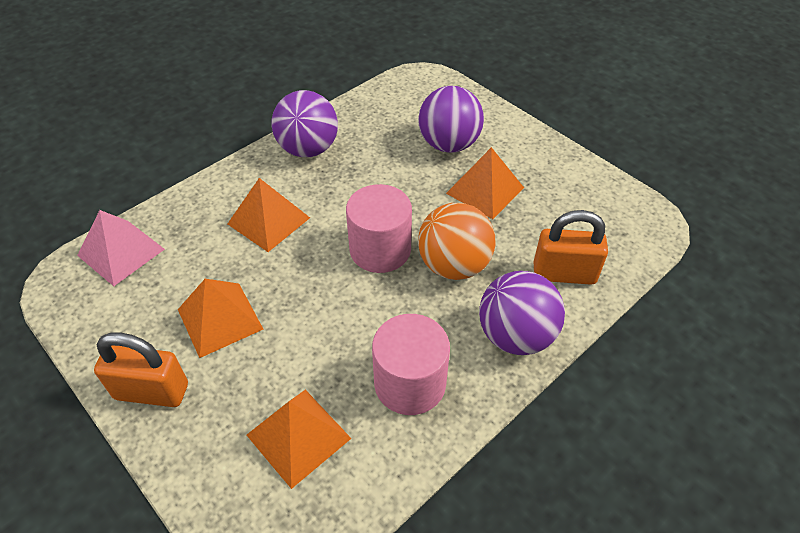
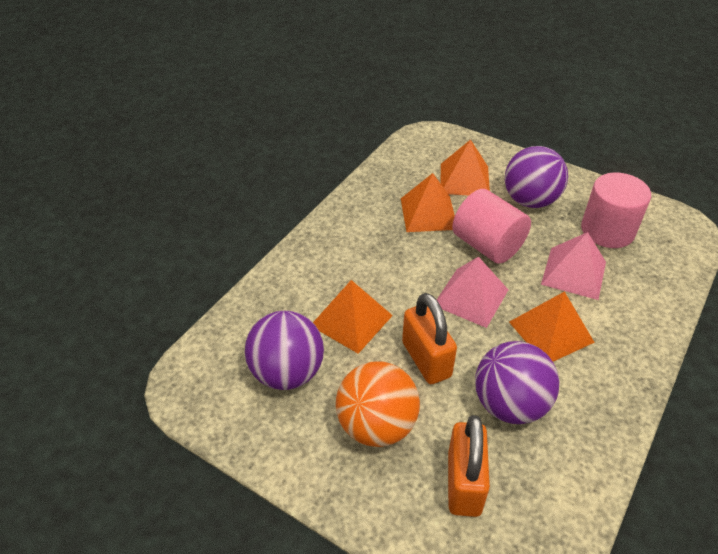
pink pyramid: 1 -> 2

